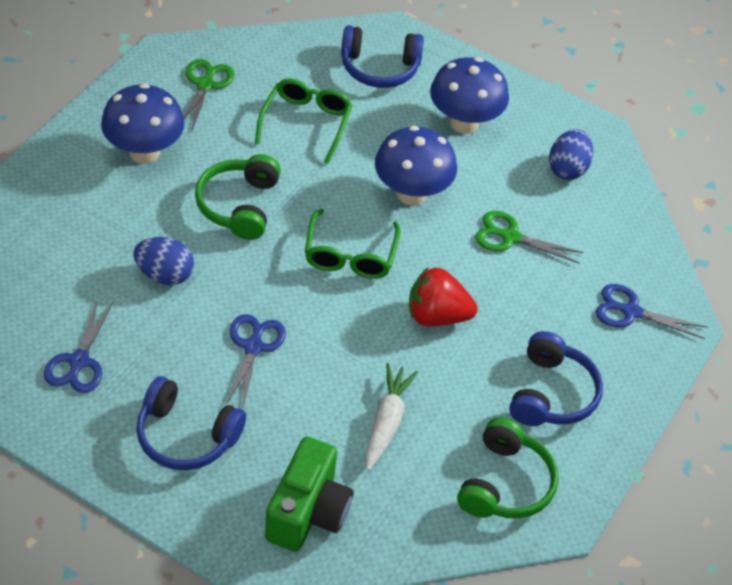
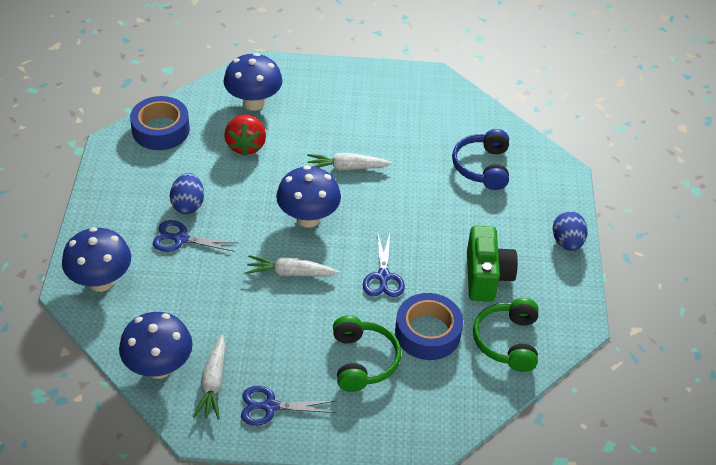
blue headphones: 3 -> 1
blue mushroom: 3 -> 4
blue tape: 0 -> 2
green glasses: 2 -> 0
green scissors: 2 -> 0
white carrot: 1 -> 3

